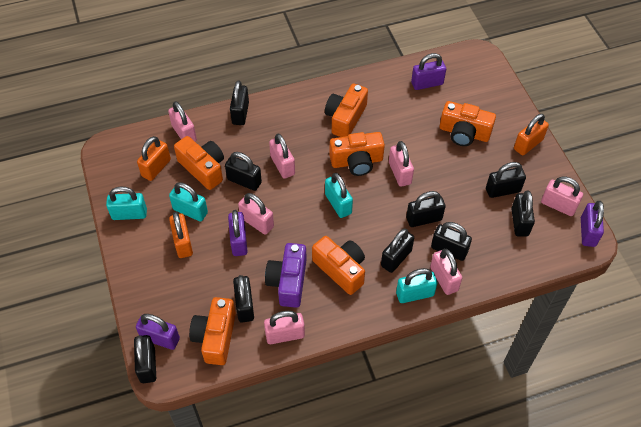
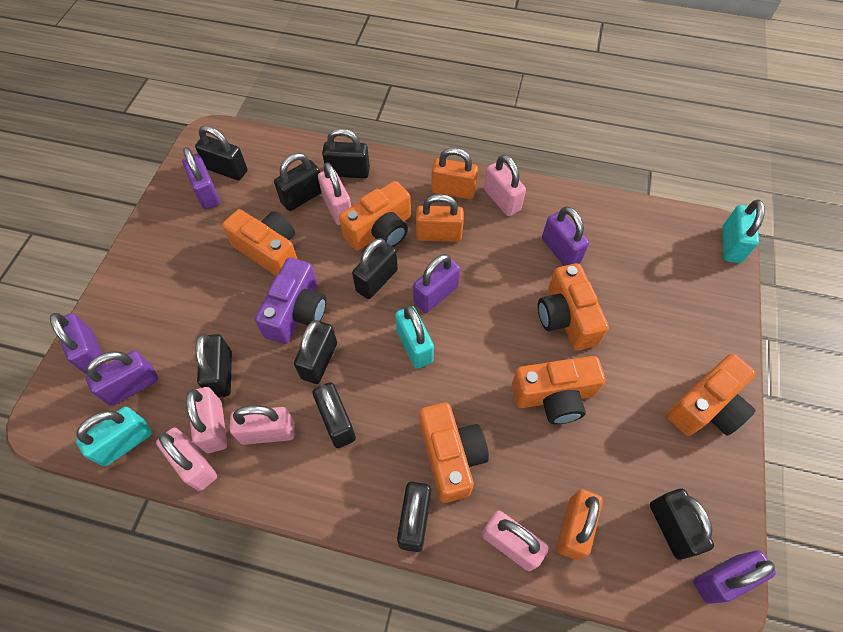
pink padlock: 7 -> 6
purple padlock: 4 -> 6
turquoise padlock: 4 -> 3

